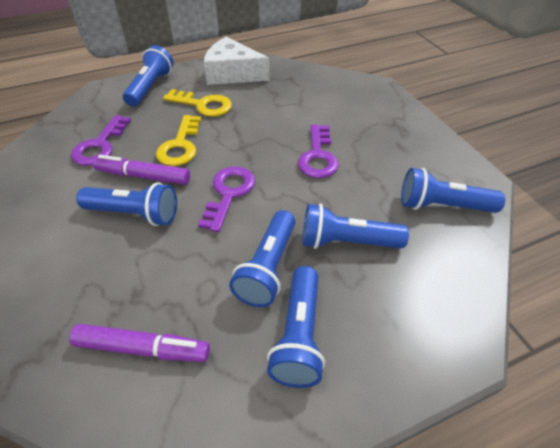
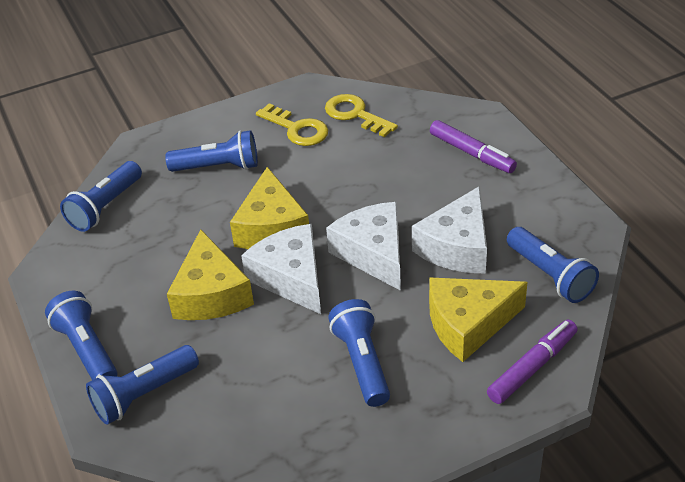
purple key: 3 -> 0
white cheese: 1 -> 3
yellow cheese: 0 -> 3

